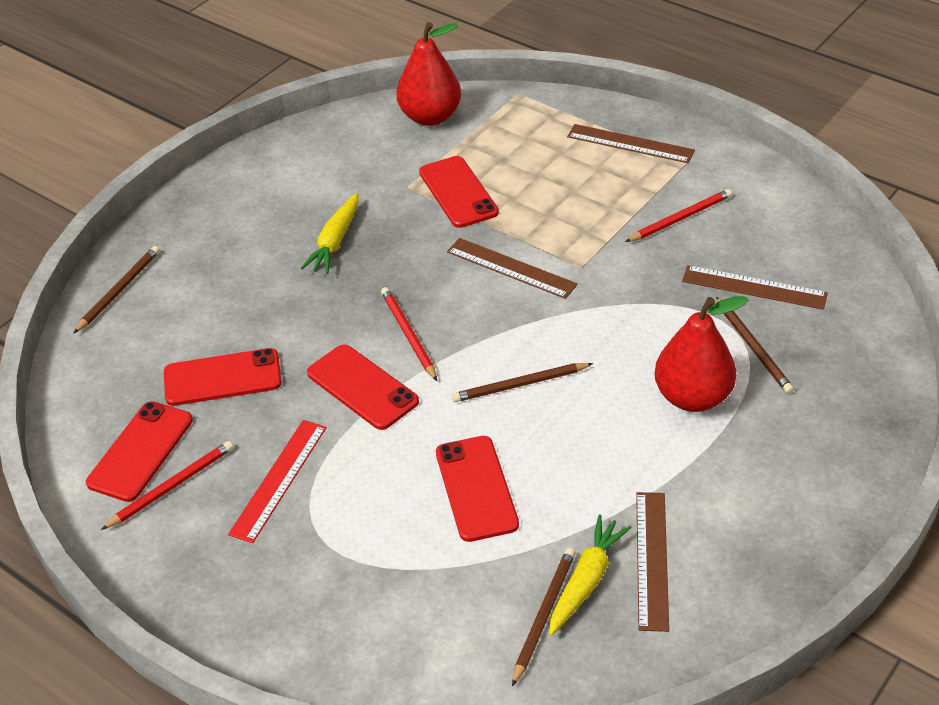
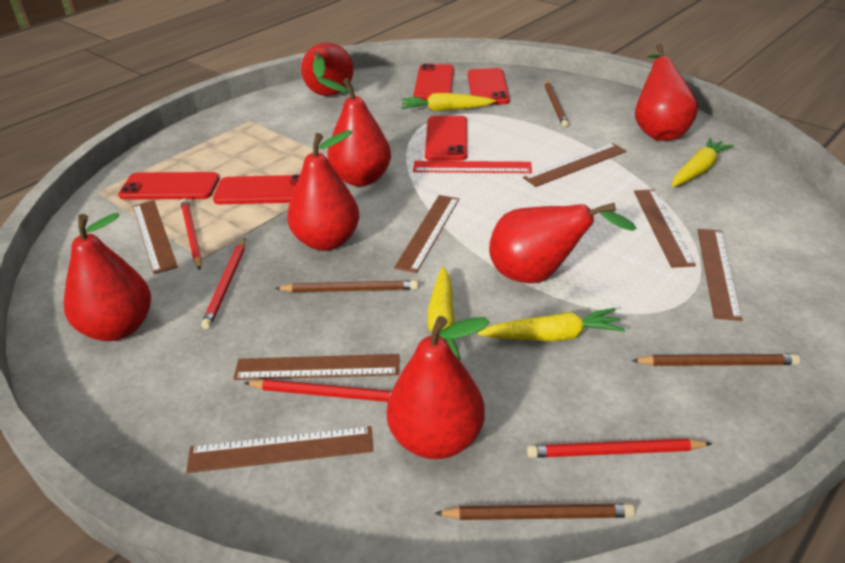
brown ruler: 4 -> 7
red pear: 2 -> 7
red pencil: 3 -> 4
yellow carrot: 2 -> 4

